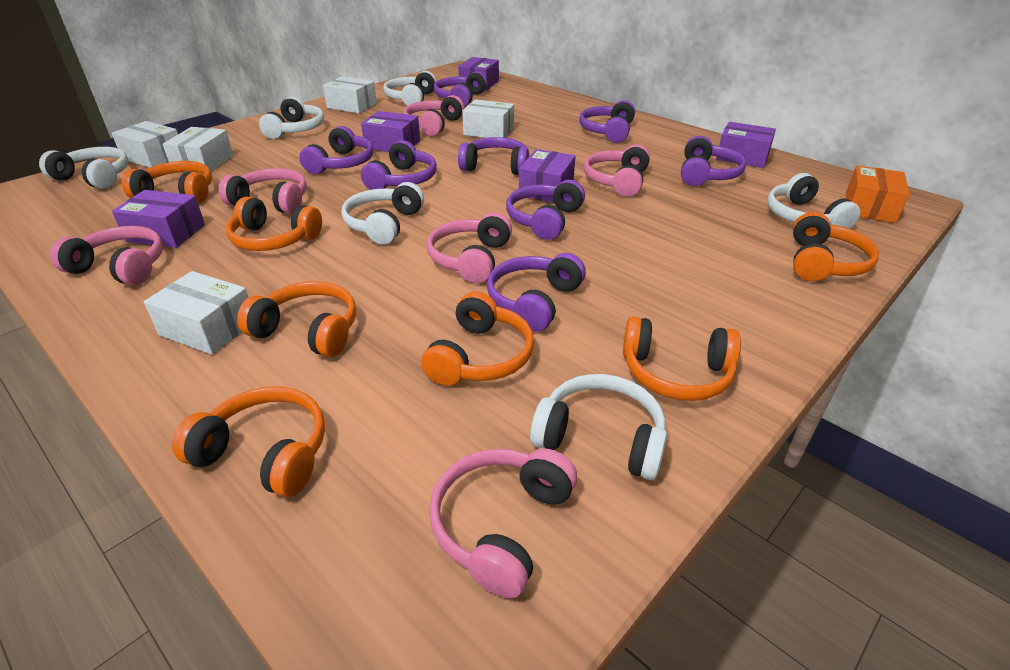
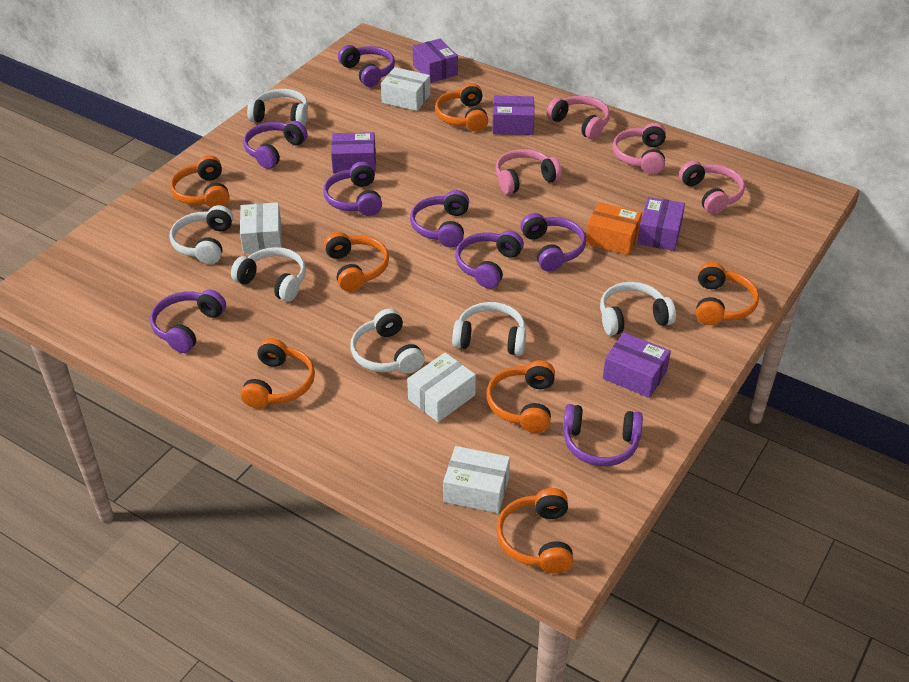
pink headphones: 6 -> 4
white box: 5 -> 4

